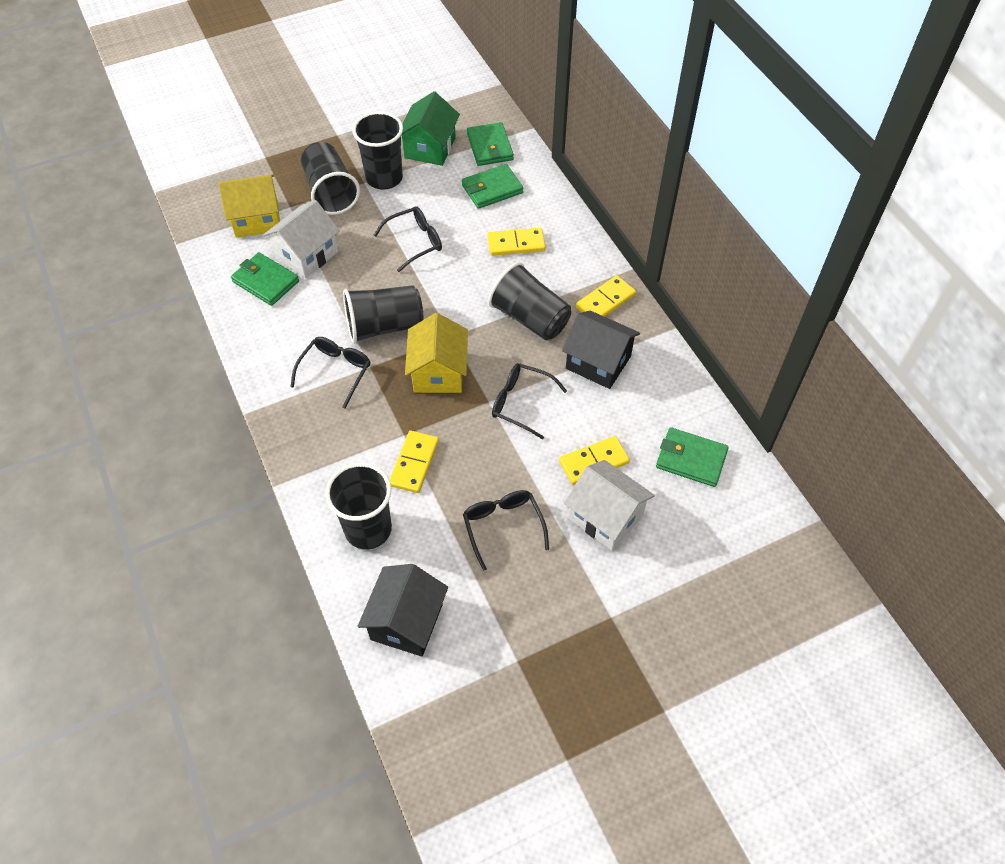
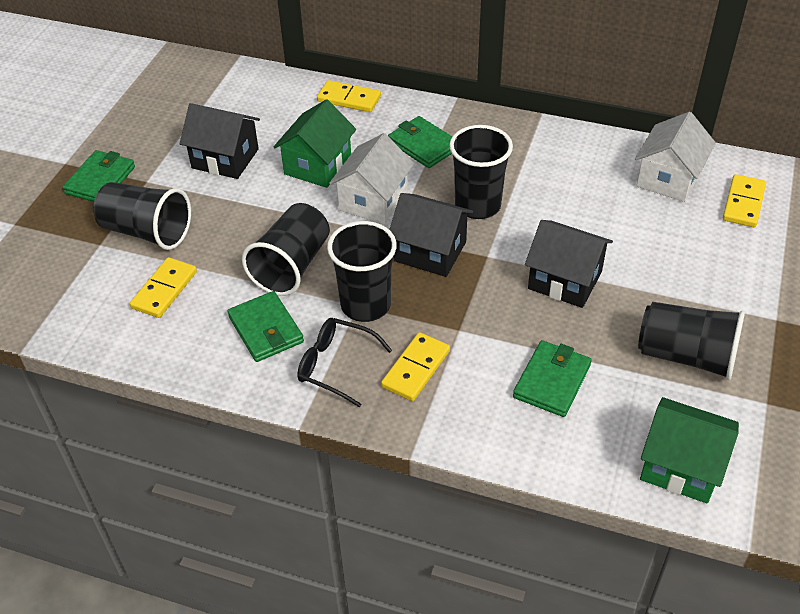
black glasses: 4 -> 1
black house: 2 -> 3
green house: 1 -> 2
yellow house: 2 -> 0

